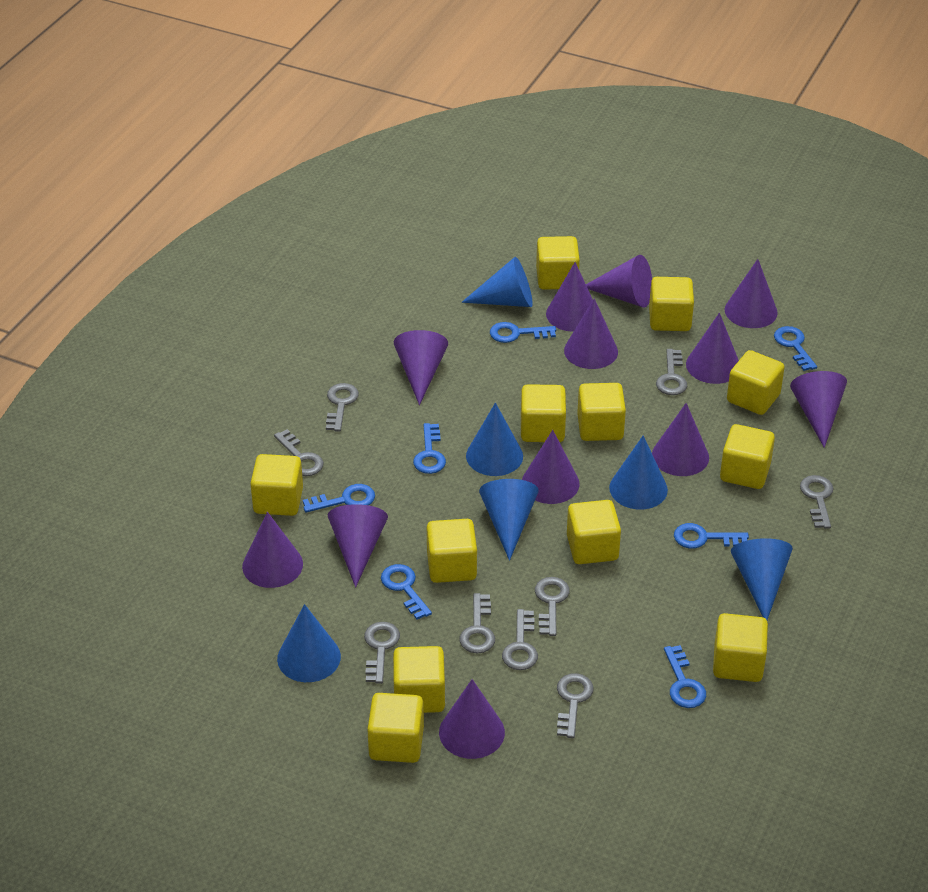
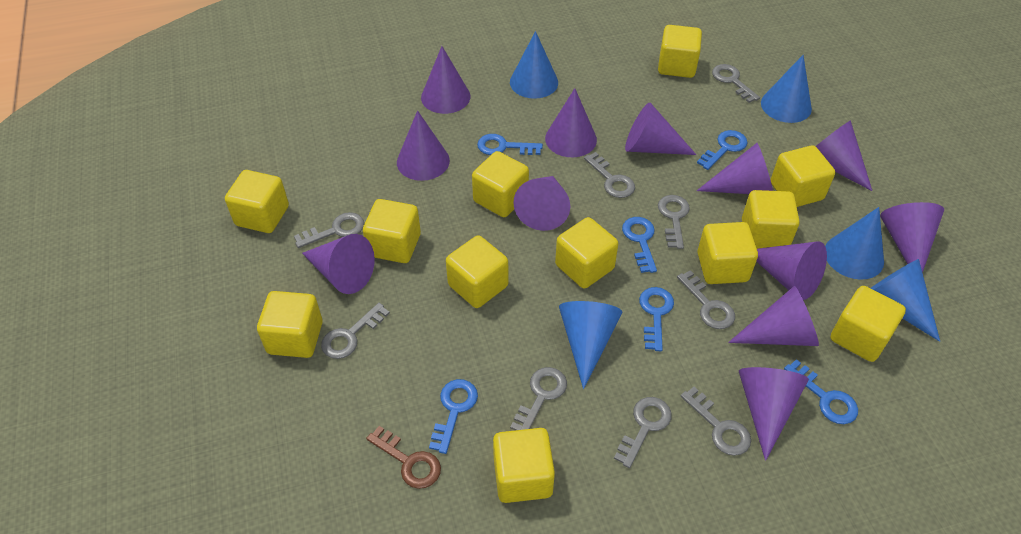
blue cone: 6 -> 5
blue key: 7 -> 6
brown key: 0 -> 1

